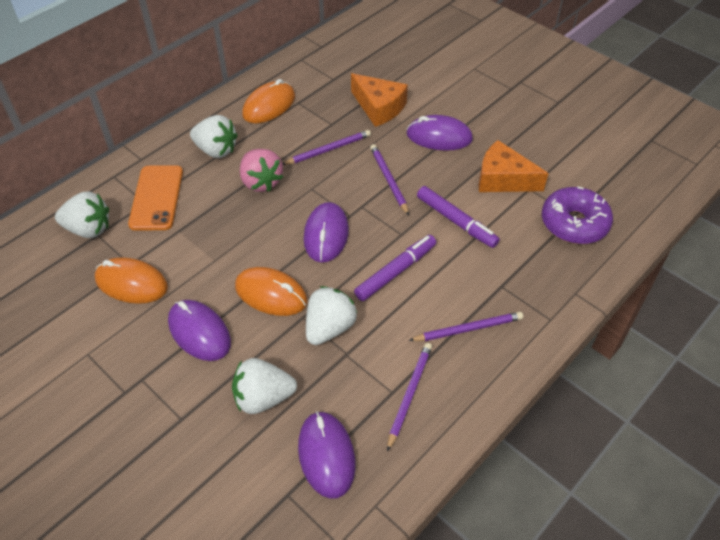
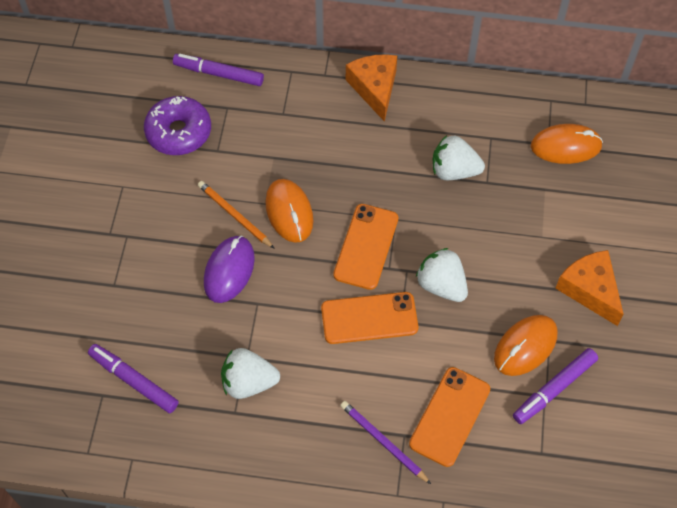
orange pencil: 0 -> 1
orange phone: 1 -> 3
pink strawberry: 1 -> 0
purple marker: 2 -> 3
purple mouse: 4 -> 1
purple pencil: 4 -> 1
white strawberry: 4 -> 3

